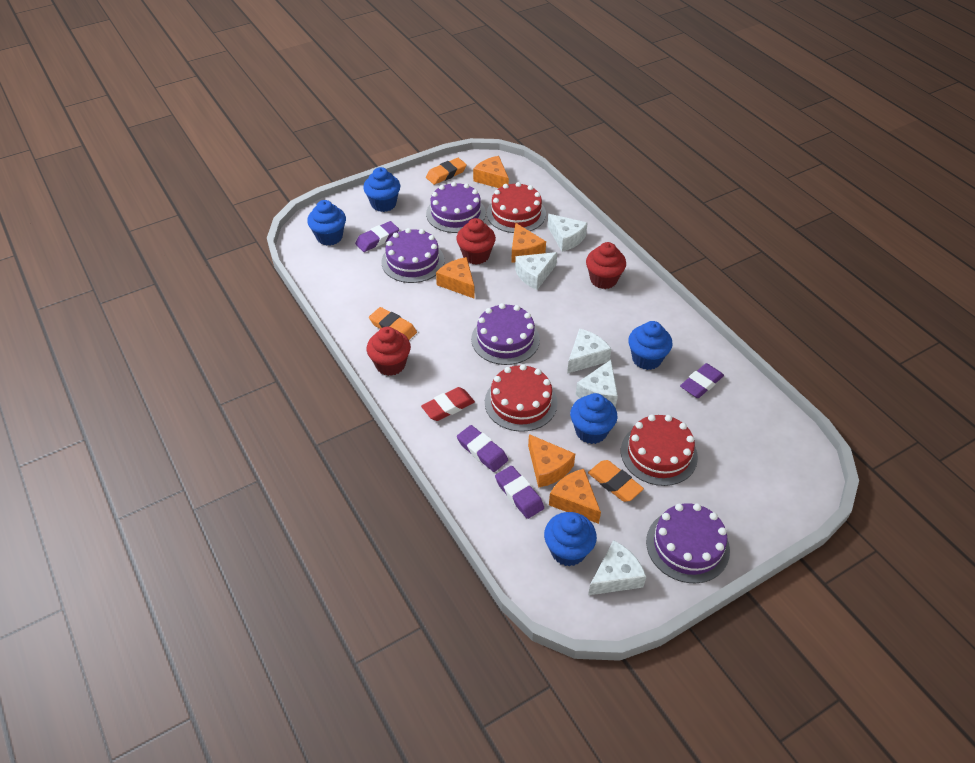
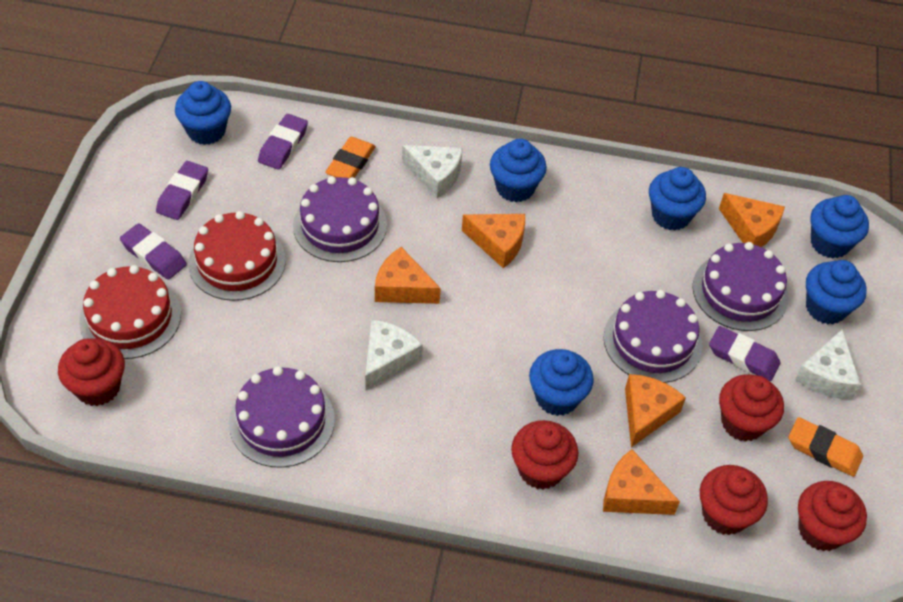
blue cupcake: 5 -> 6
orange eraser: 3 -> 2
red cake: 3 -> 2
red cupcake: 3 -> 5
red eraser: 1 -> 0
white cheese: 5 -> 3

